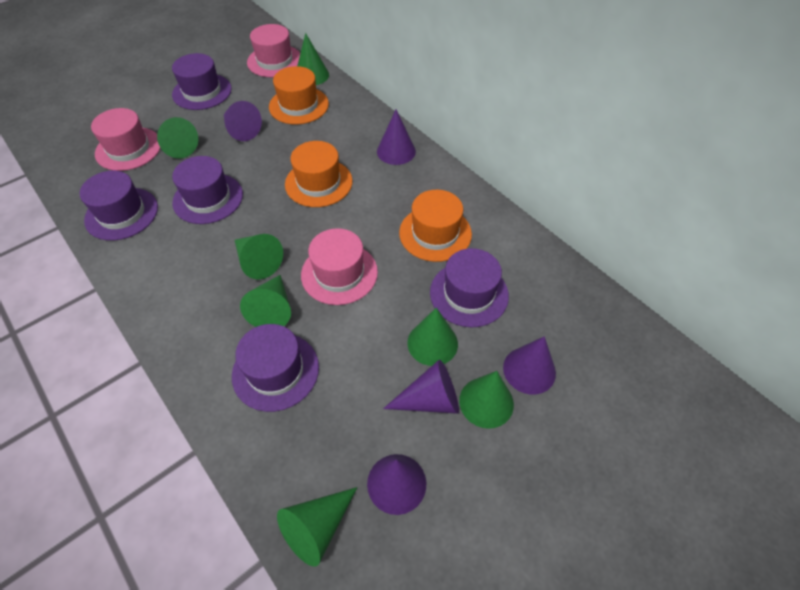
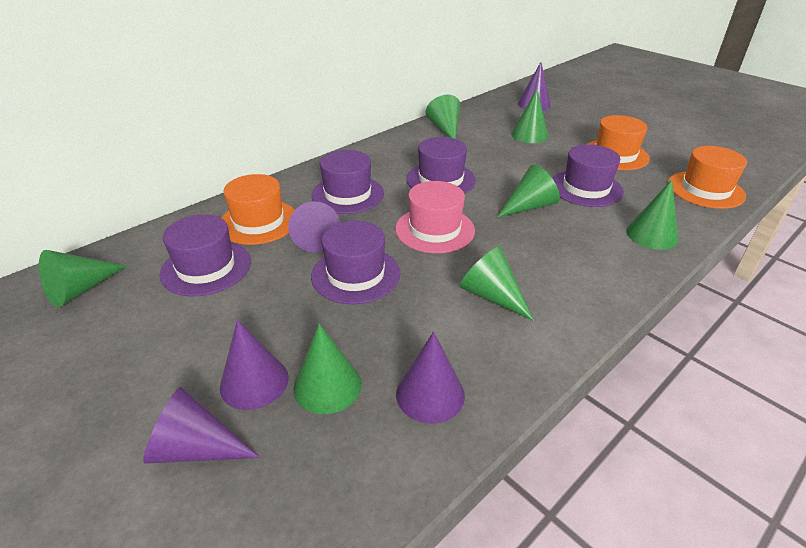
pink hat: 3 -> 1

